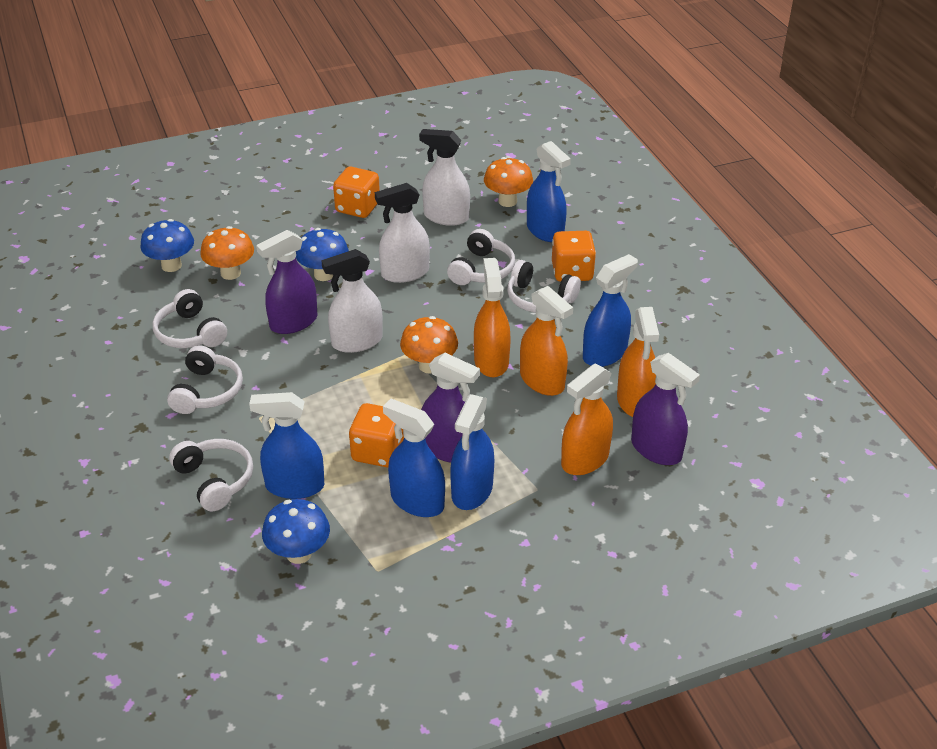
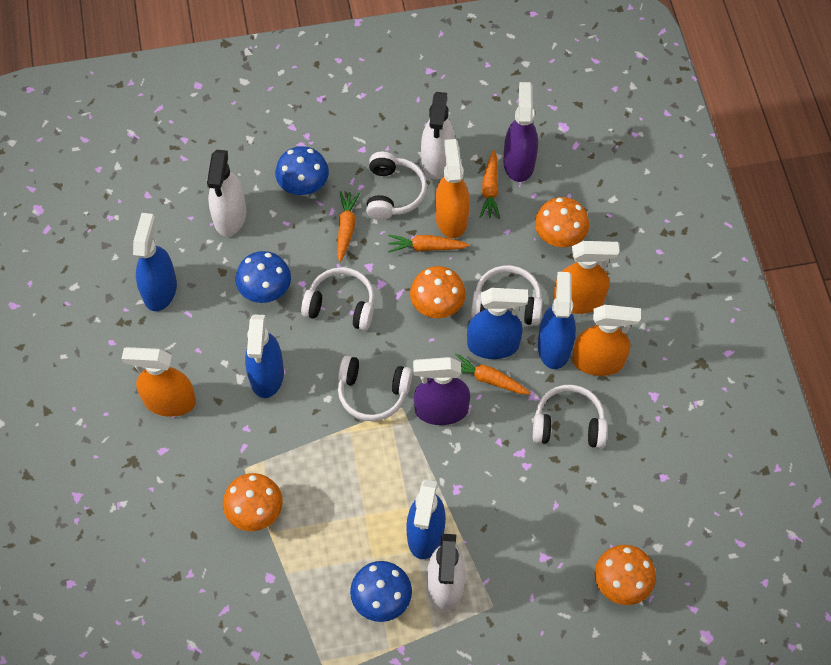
orange carrot: 0 -> 4
orange dice: 3 -> 0
orange mushroom: 3 -> 4
purple spray bottle: 3 -> 2

